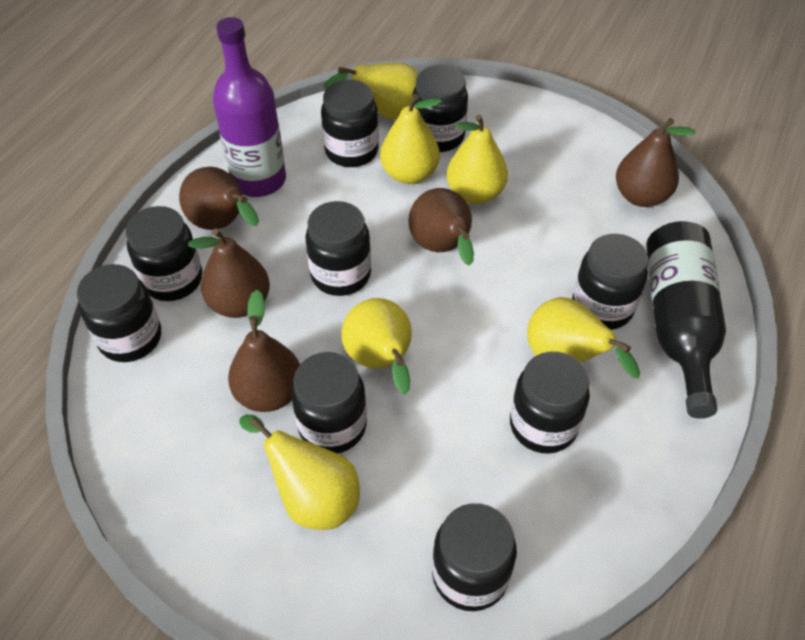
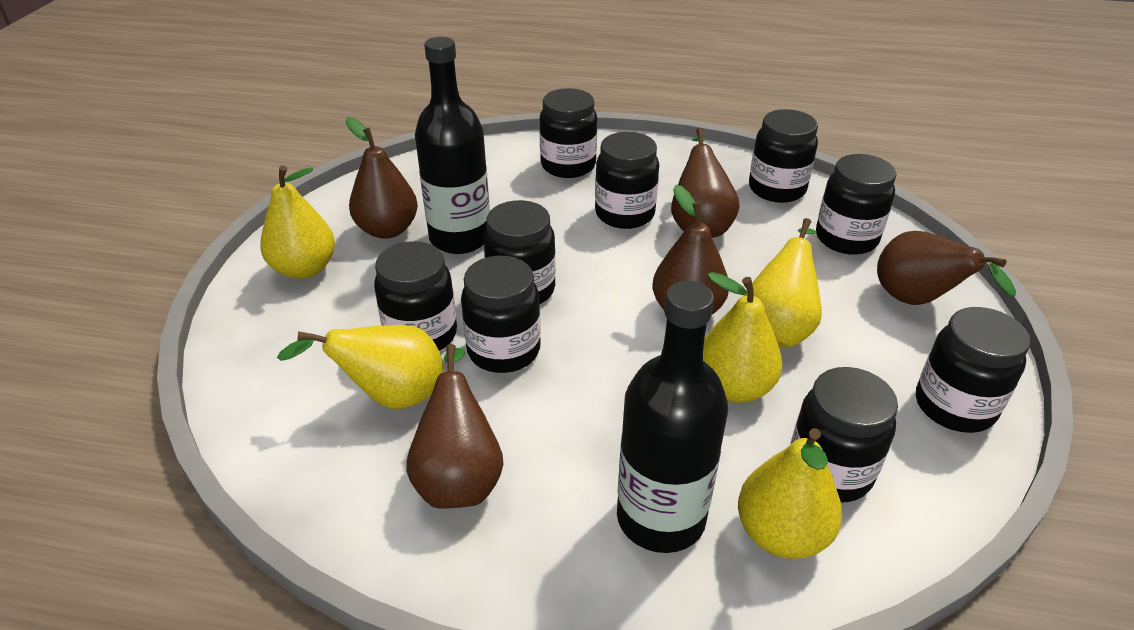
black bottle: 1 -> 2
purple bottle: 1 -> 0
yellow pear: 6 -> 5

